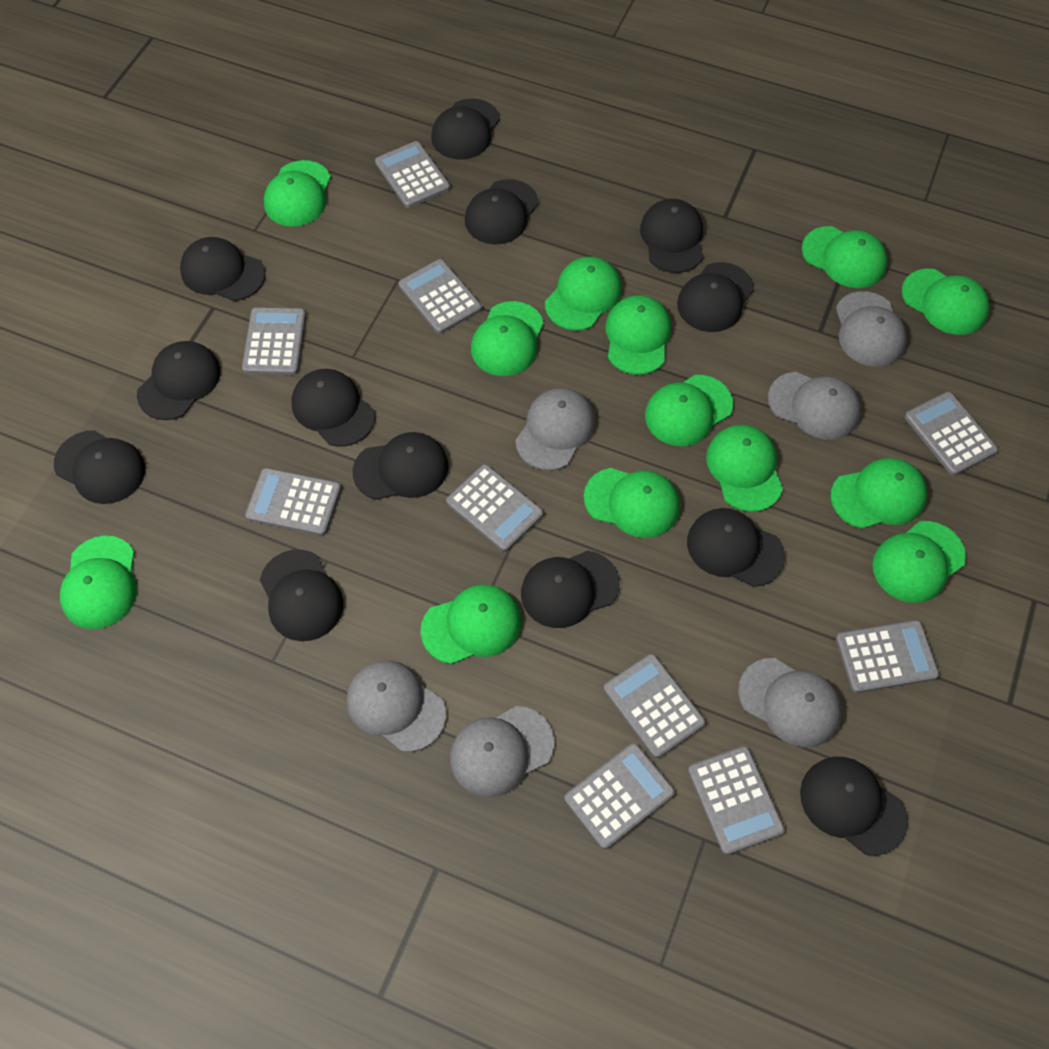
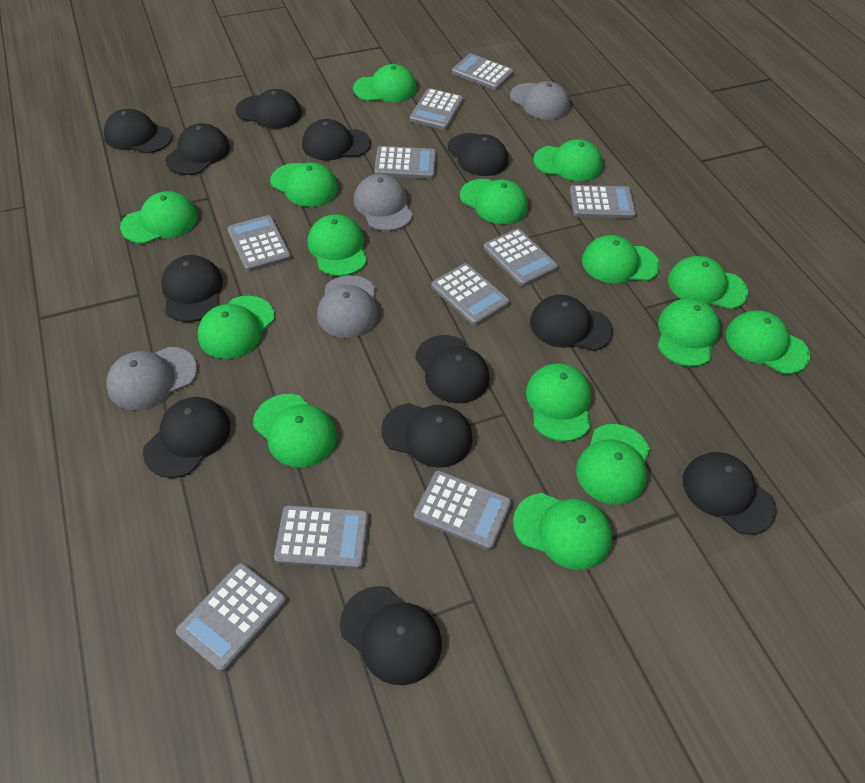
black cap: 13 -> 12
green cap: 13 -> 15
grey cap: 6 -> 4

